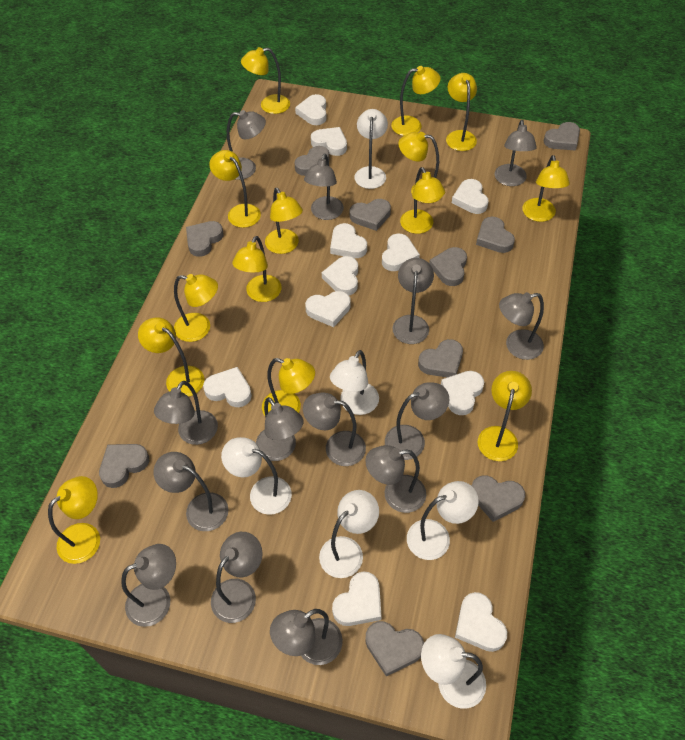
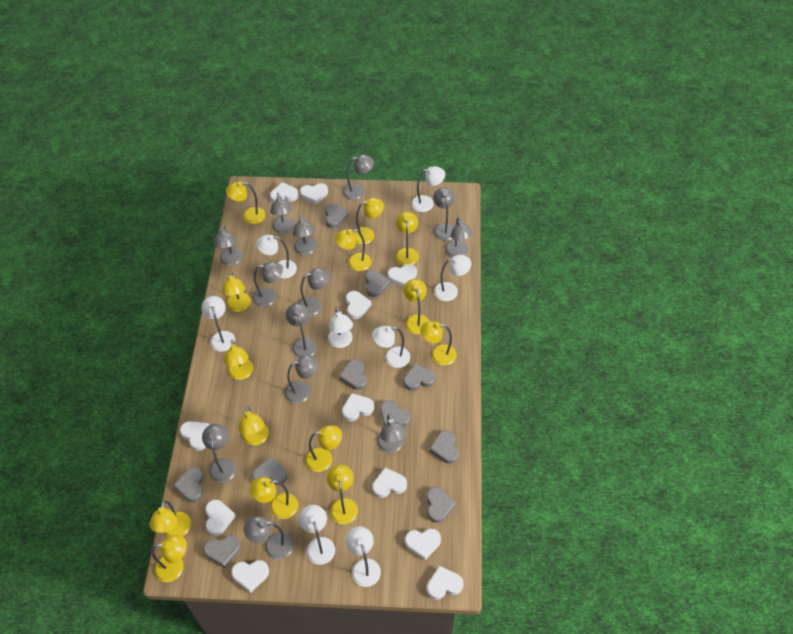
grey lamp: 14 -> 13
white lamp: 6 -> 8

